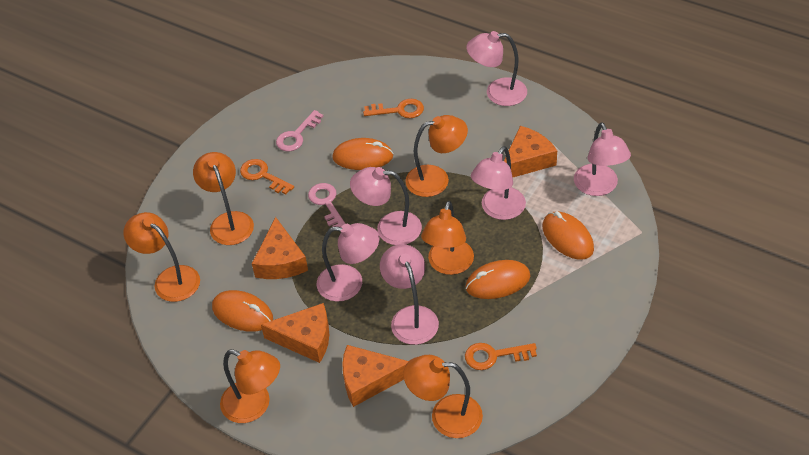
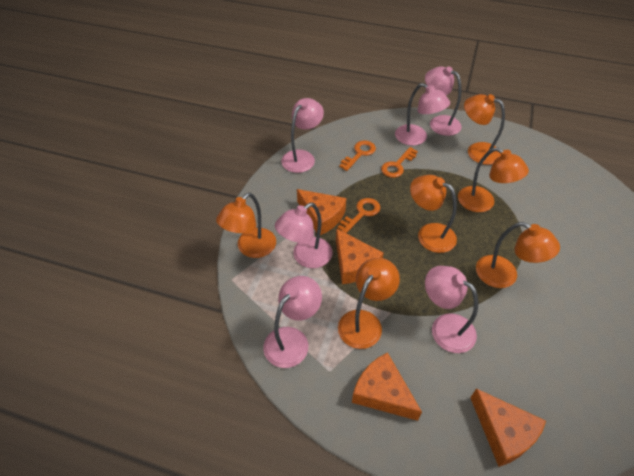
orange mouse: 4 -> 0
pink key: 2 -> 0

